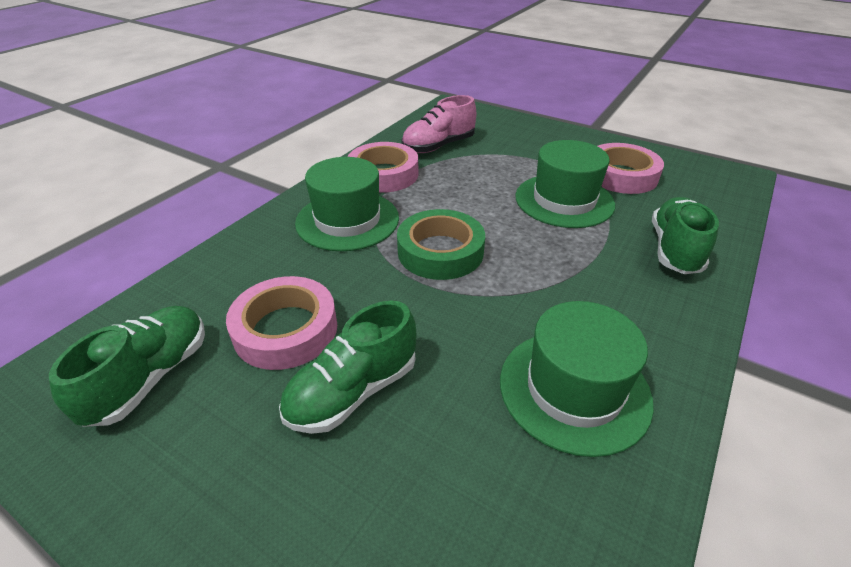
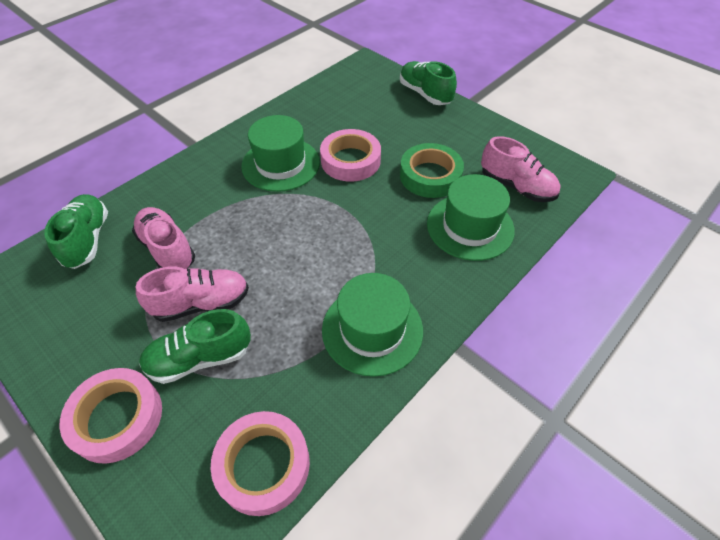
pink shoe: 1 -> 3

